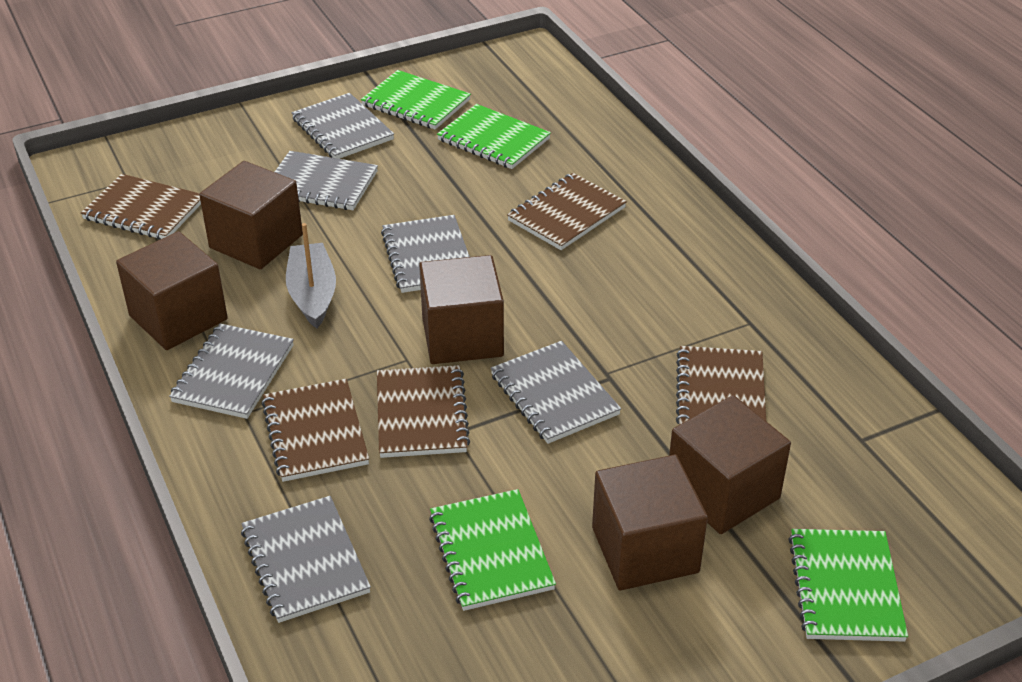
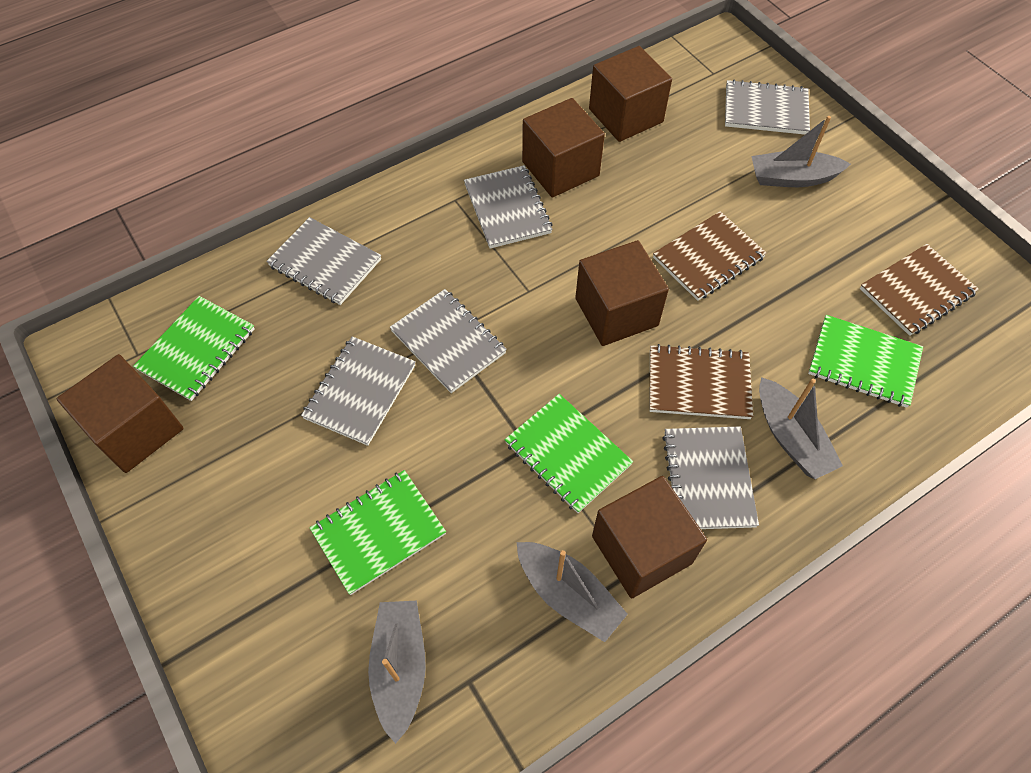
brown notebook: 5 -> 3
grey boat: 1 -> 4

